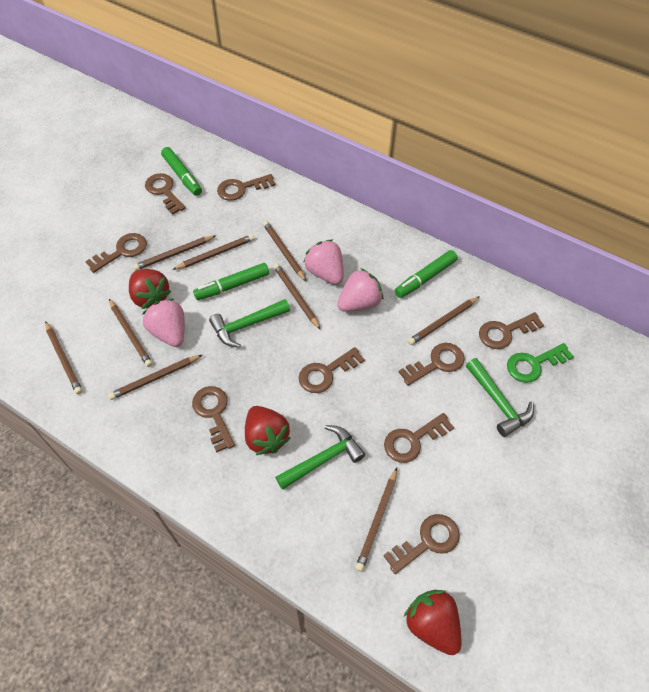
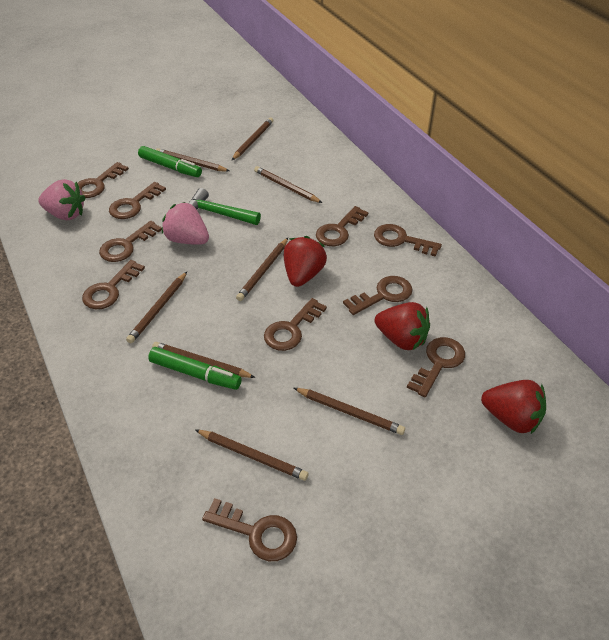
brown key: 9 -> 10
brown pencil: 9 -> 8
green hammer: 3 -> 1
green key: 1 -> 0
green marker: 3 -> 2
pink strawberry: 3 -> 2

